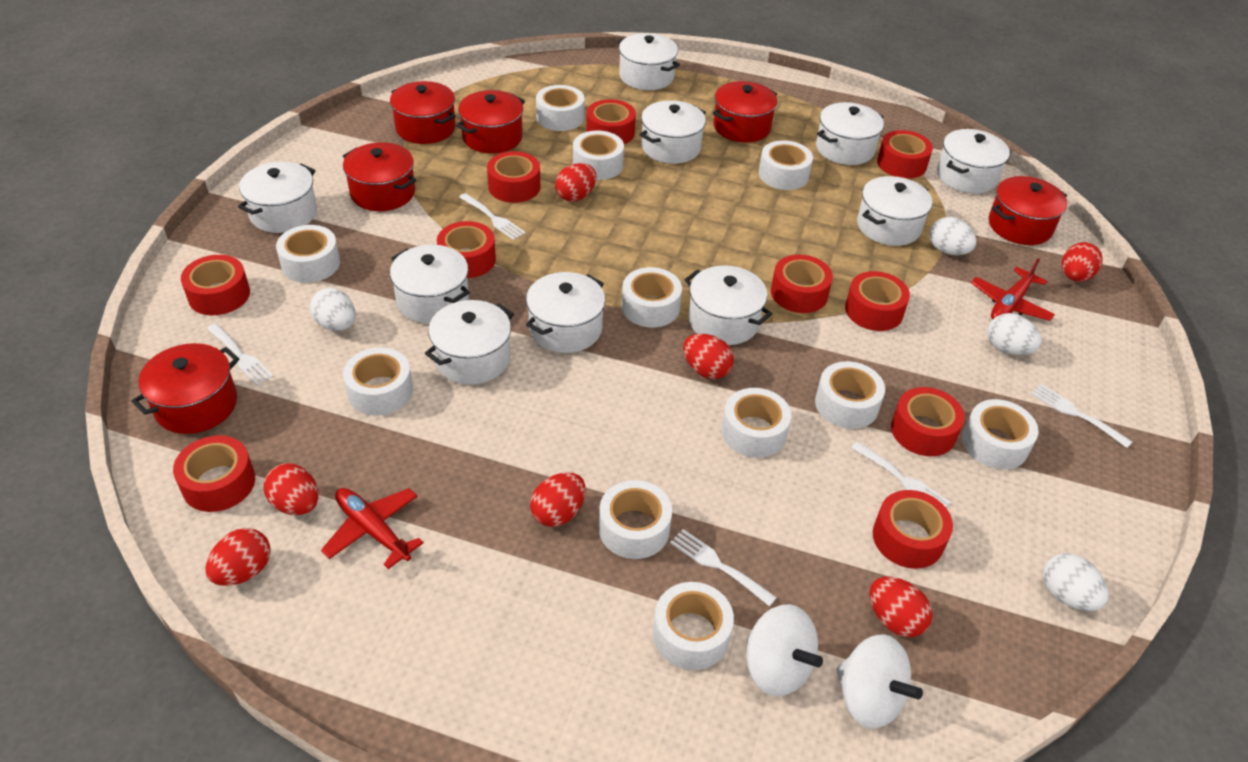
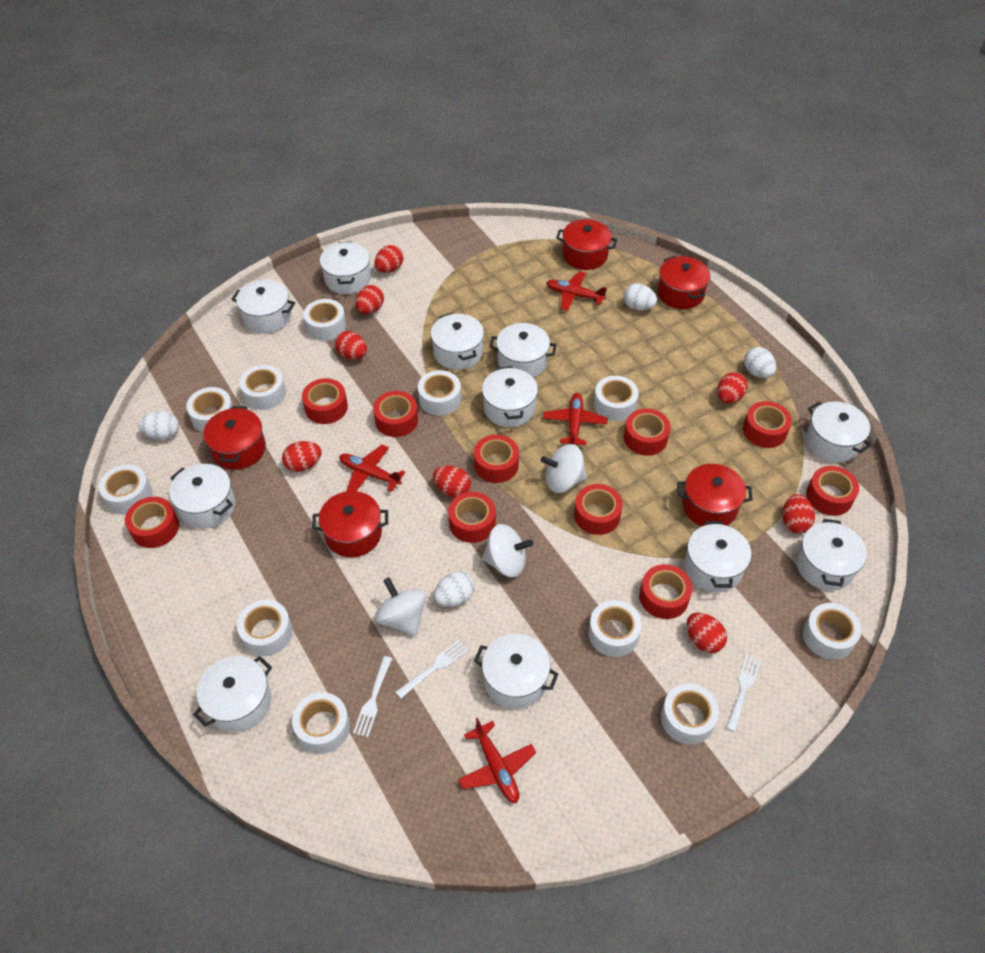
red egg: 7 -> 8
red plane: 2 -> 4
red pot: 6 -> 5
white fork: 5 -> 3
white pot: 10 -> 11
white spinning top: 2 -> 3

